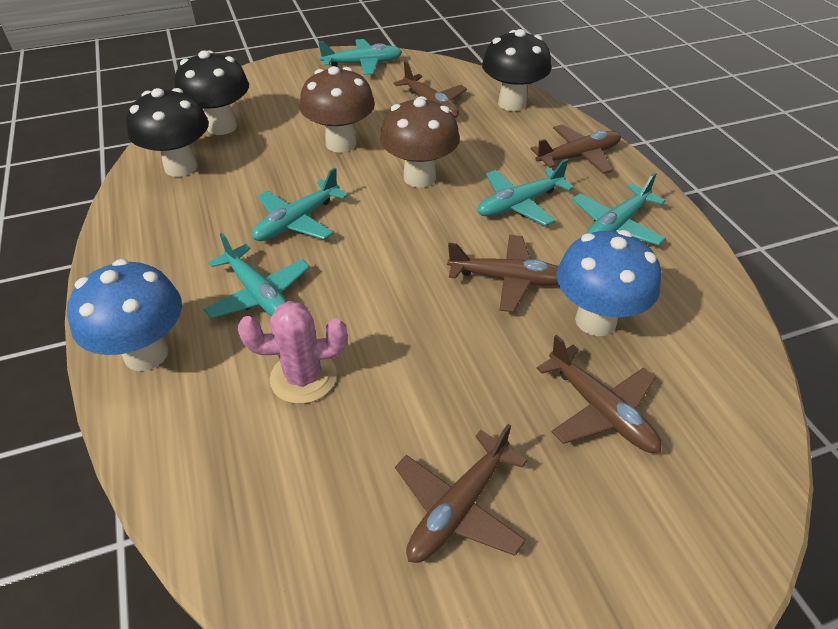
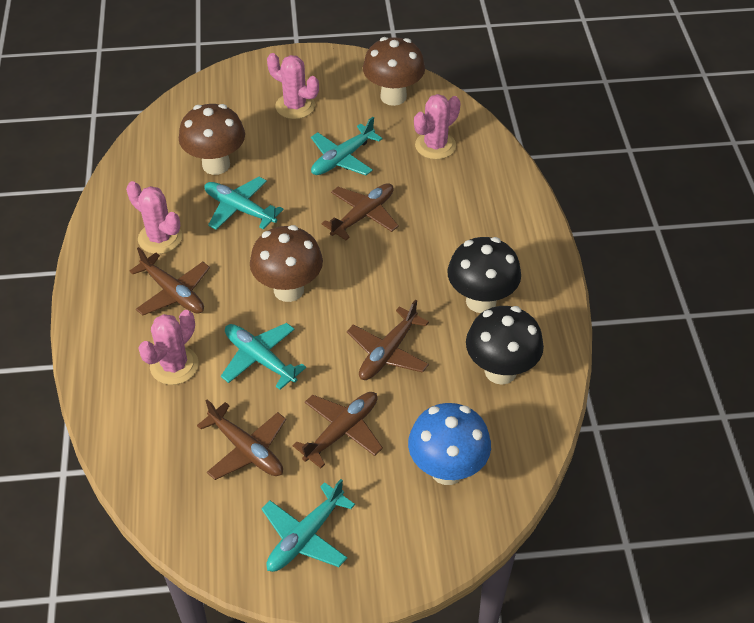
black mushroom: 3 -> 2
blue mushroom: 2 -> 1
brown mushroom: 2 -> 3
pink cactus: 1 -> 4
turquoise plane: 5 -> 4

